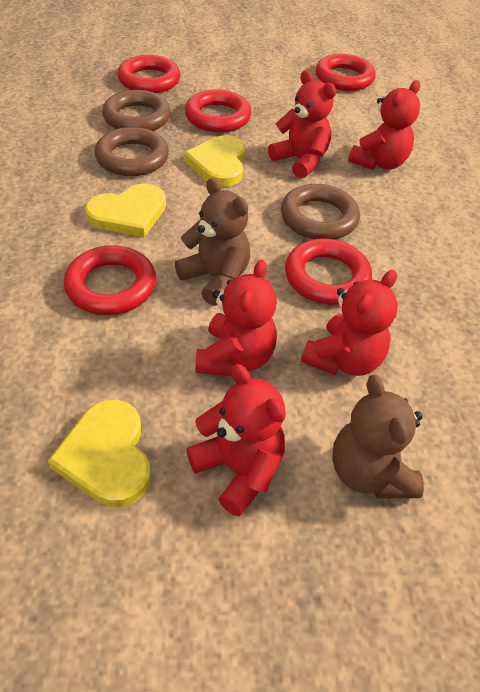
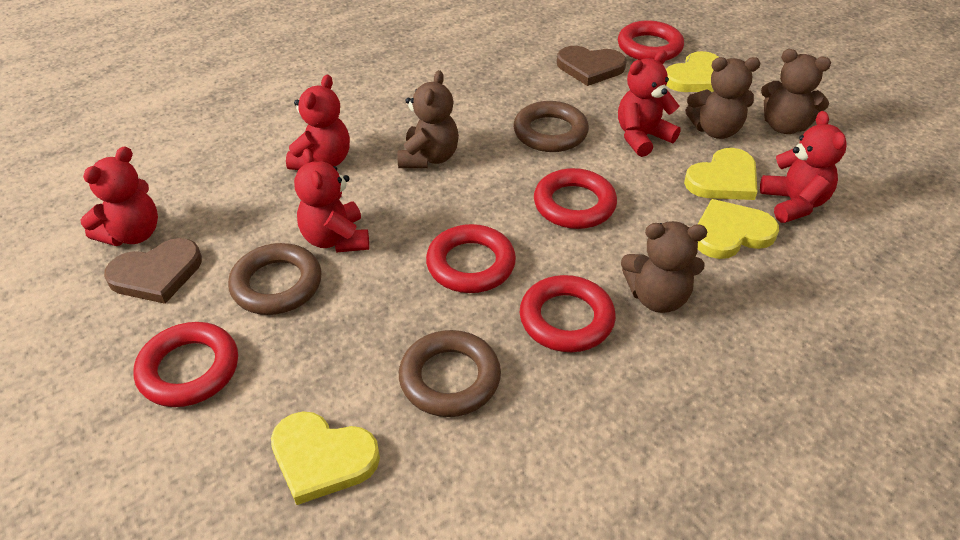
brown heart: 0 -> 2
brown teddy bear: 2 -> 4
yellow heart: 3 -> 4

